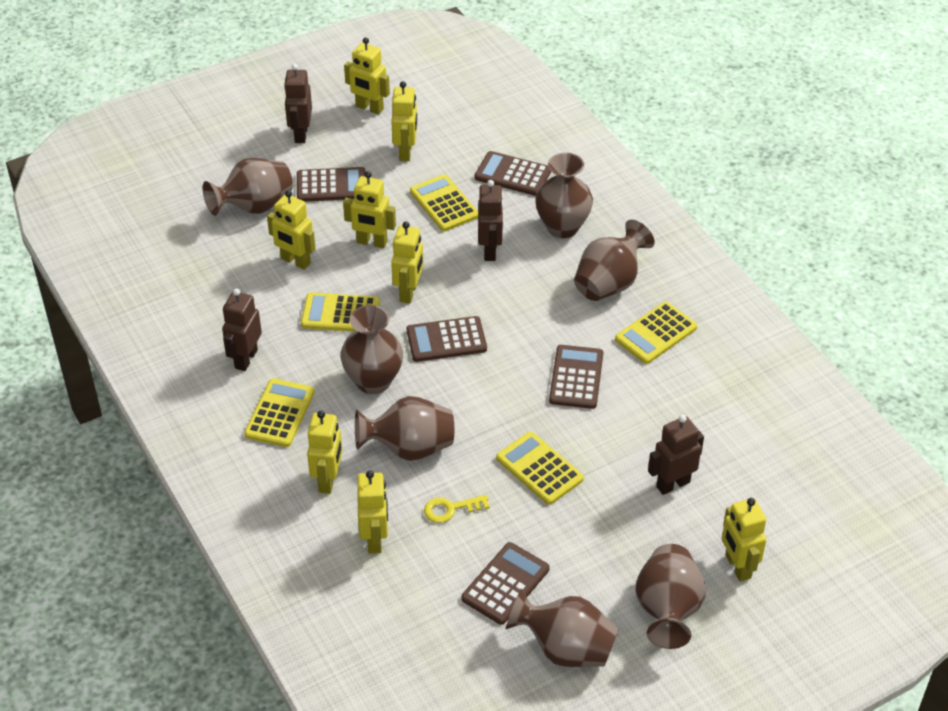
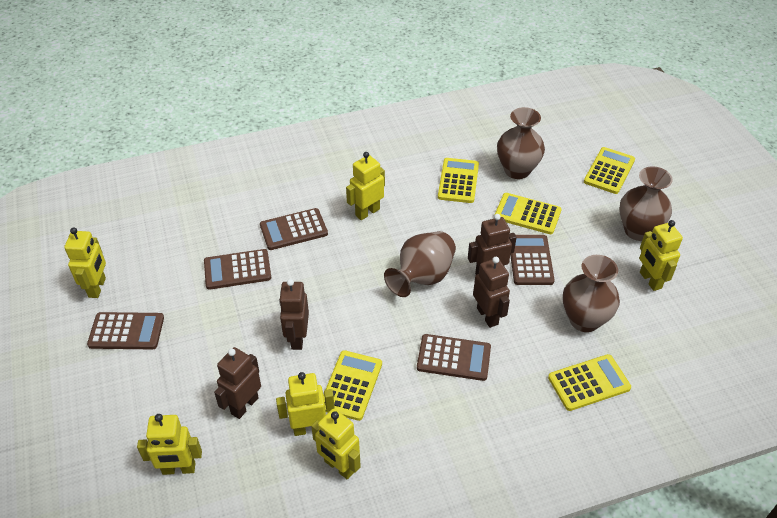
brown vase: 7 -> 4
yellow key: 1 -> 0
yellow robot: 8 -> 6

